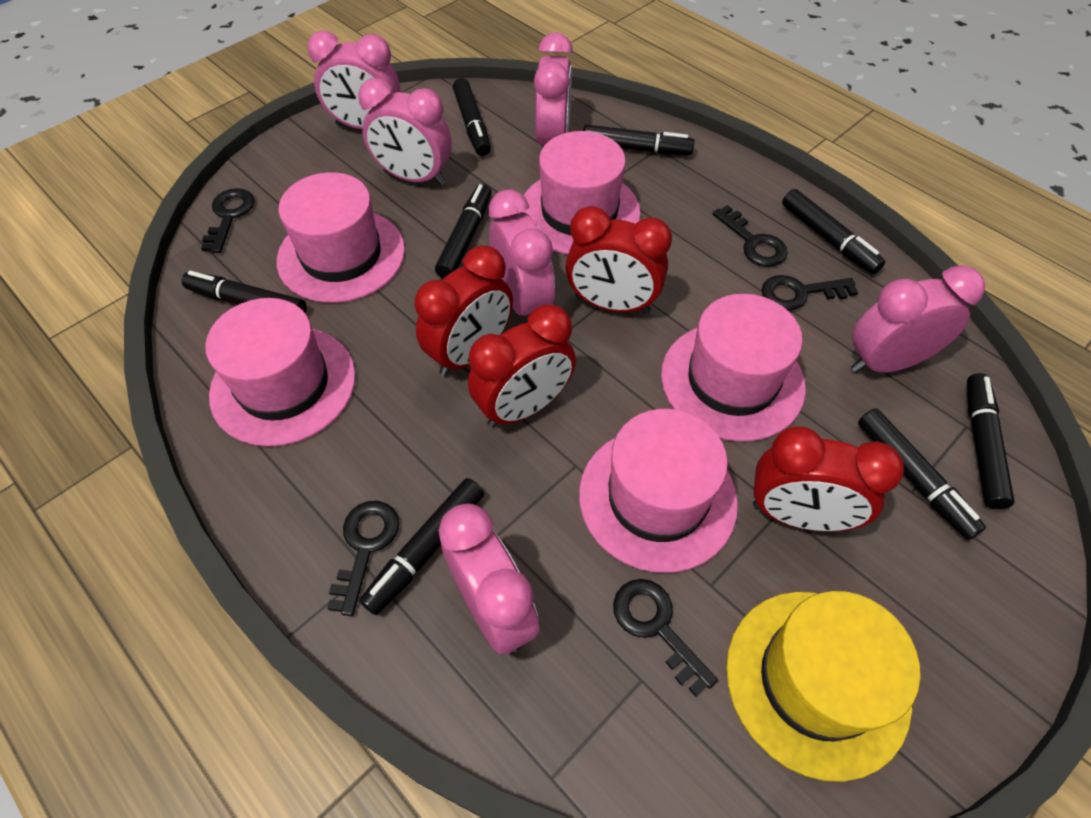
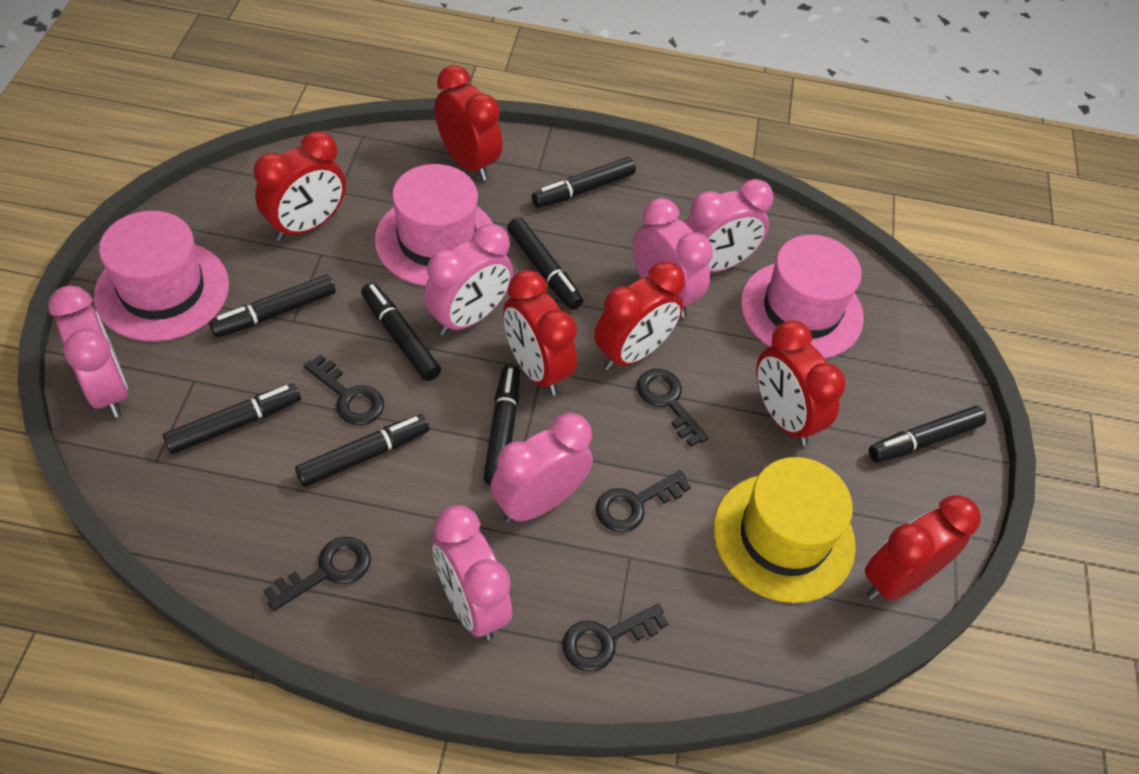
pink hat: 5 -> 3
red clock: 4 -> 6

